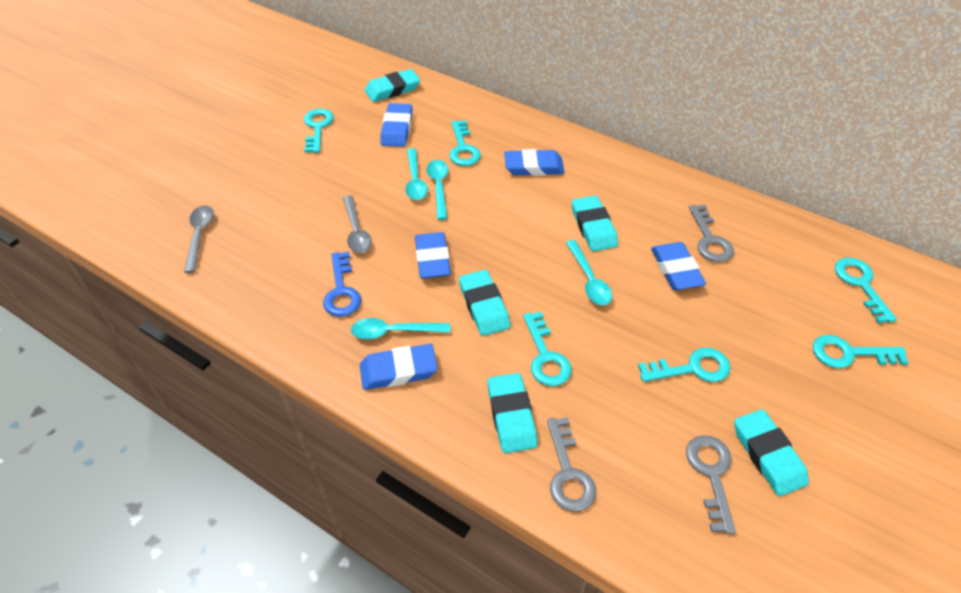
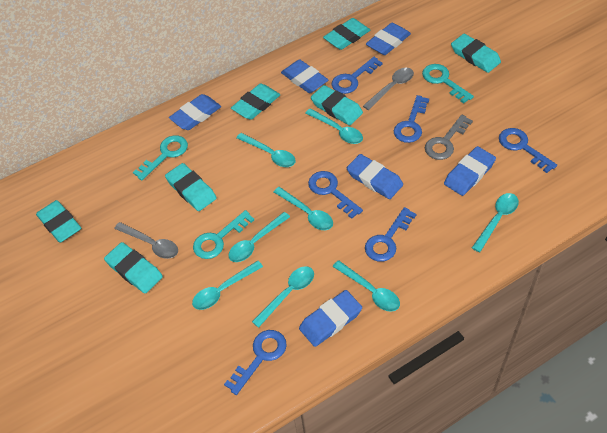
blue eraser: 5 -> 6
blue key: 1 -> 6
grey key: 3 -> 1
turquoise eraser: 5 -> 7
turquoise key: 6 -> 3
turquoise spoon: 4 -> 8

